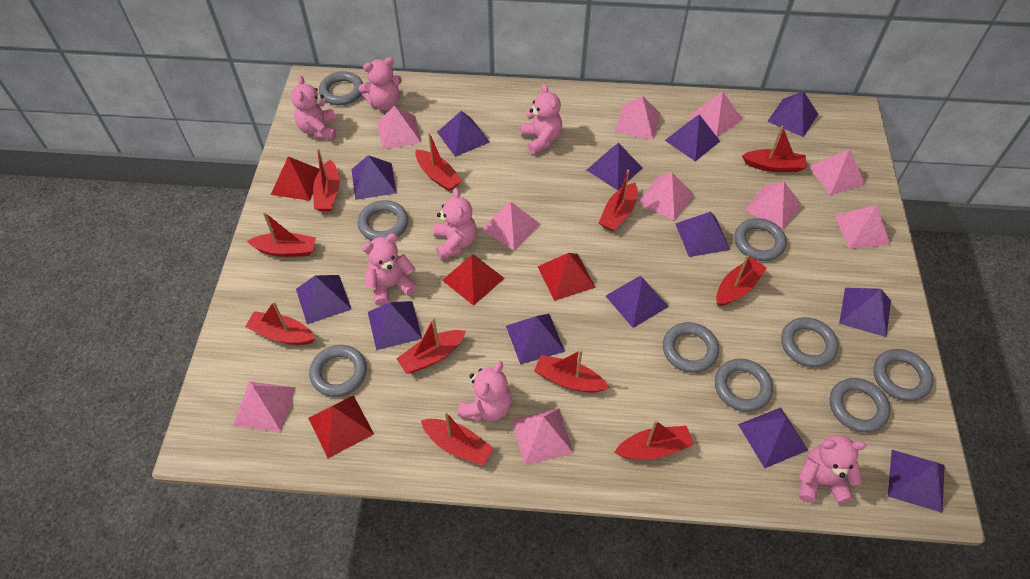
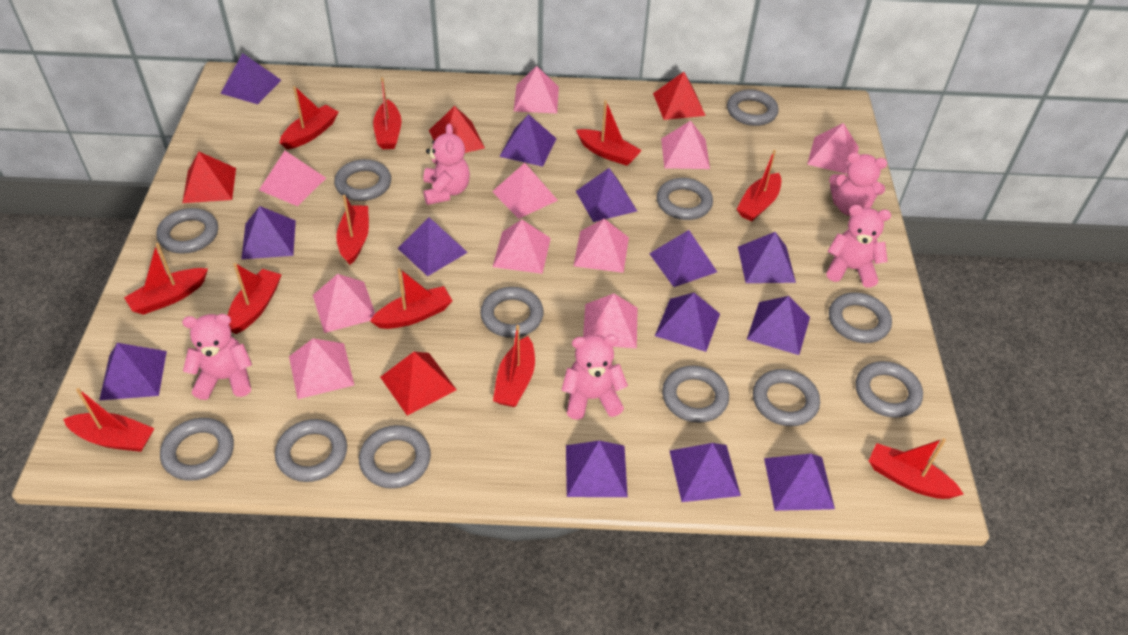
grey ring: 9 -> 12
pink teddy bear: 7 -> 5

